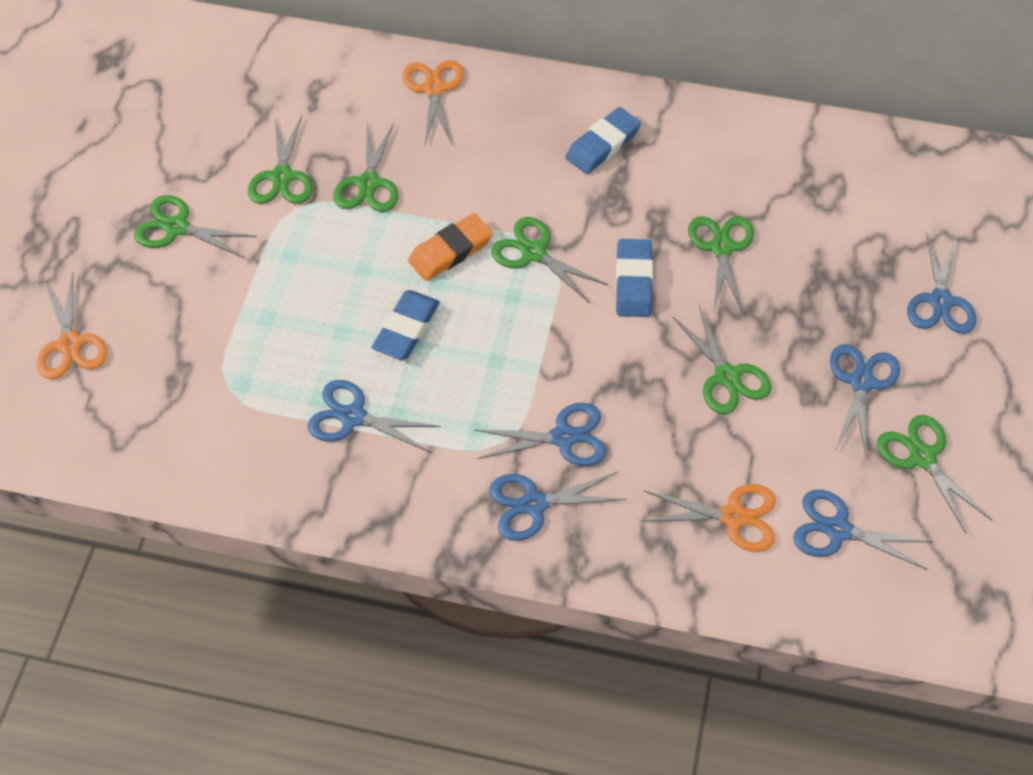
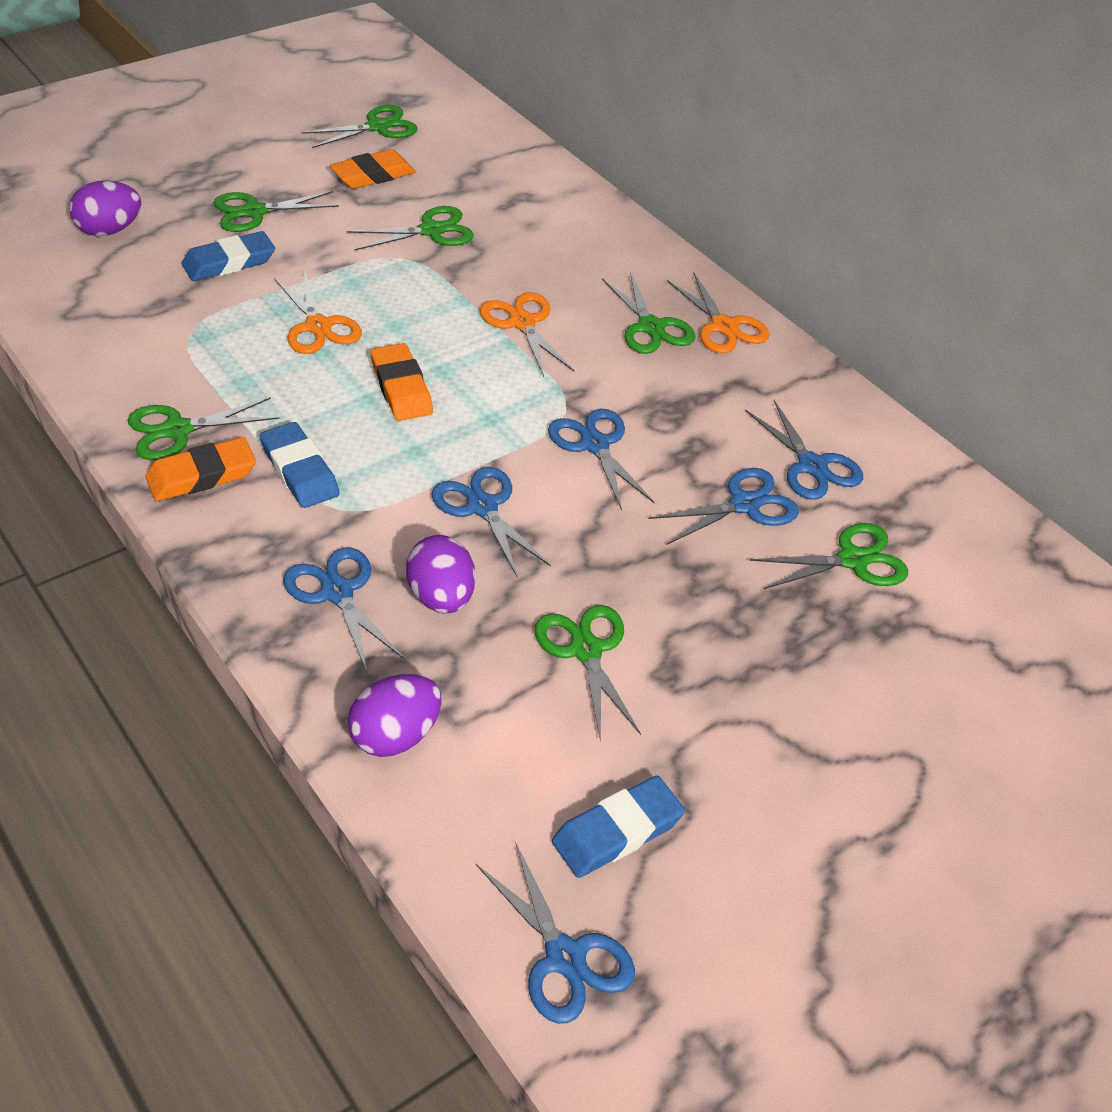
orange eraser: 1 -> 3
purple egg: 0 -> 3

